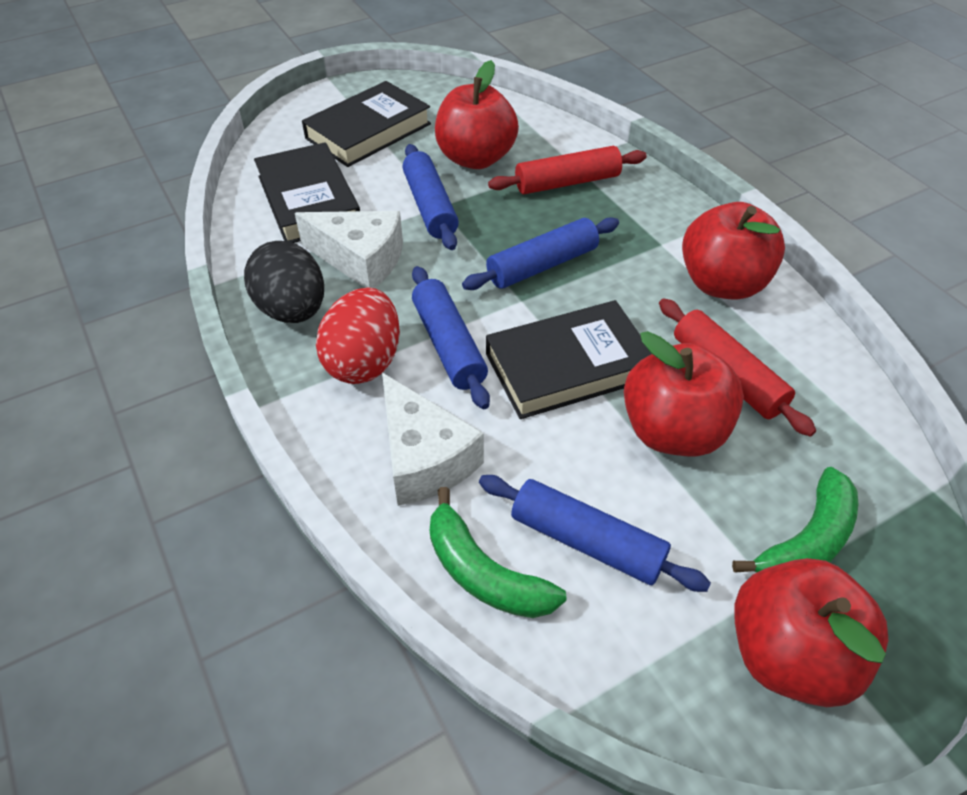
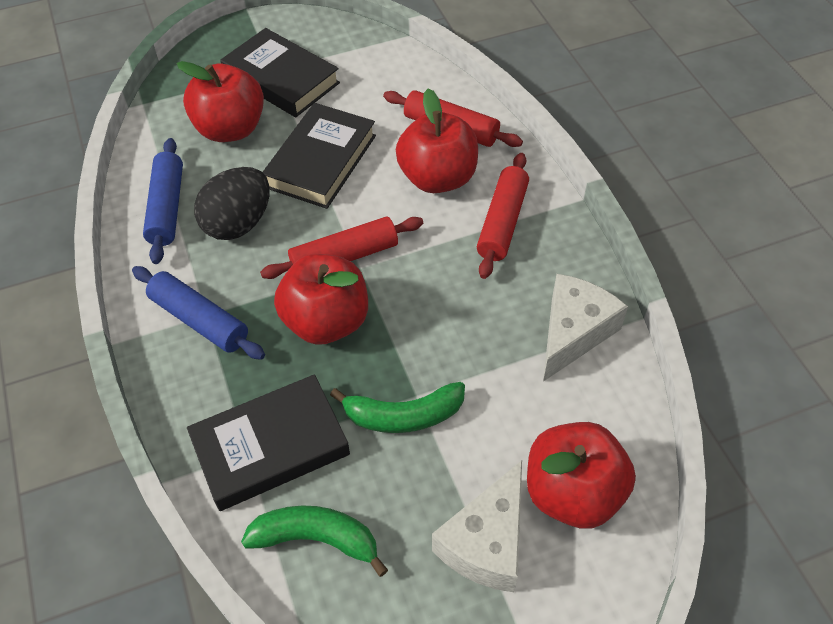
blue rolling pin: 4 -> 2
red egg: 1 -> 0
red rolling pin: 2 -> 3

